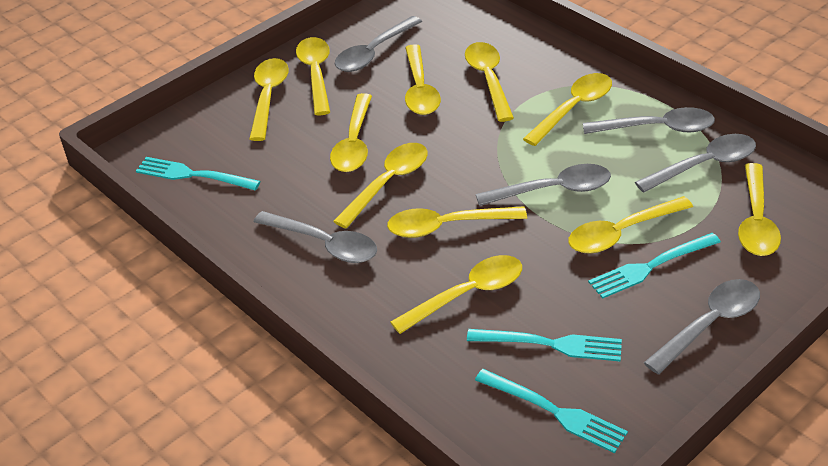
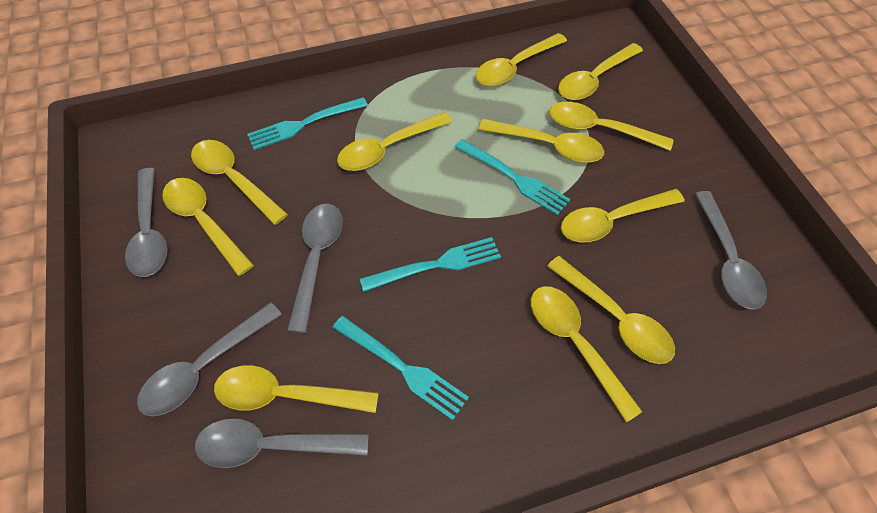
grey spoon: 6 -> 5

